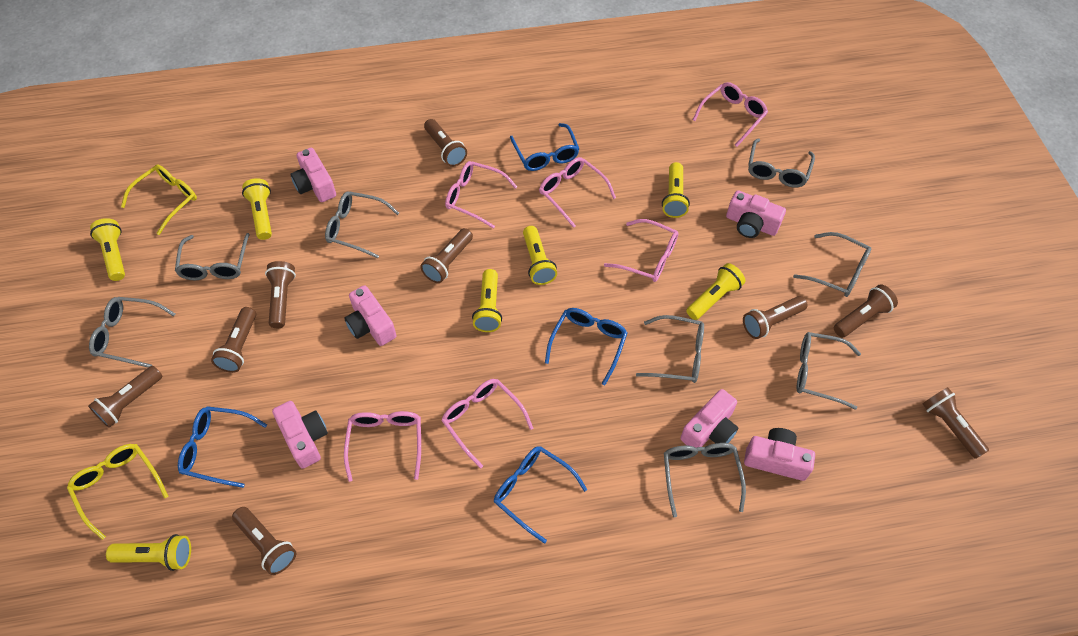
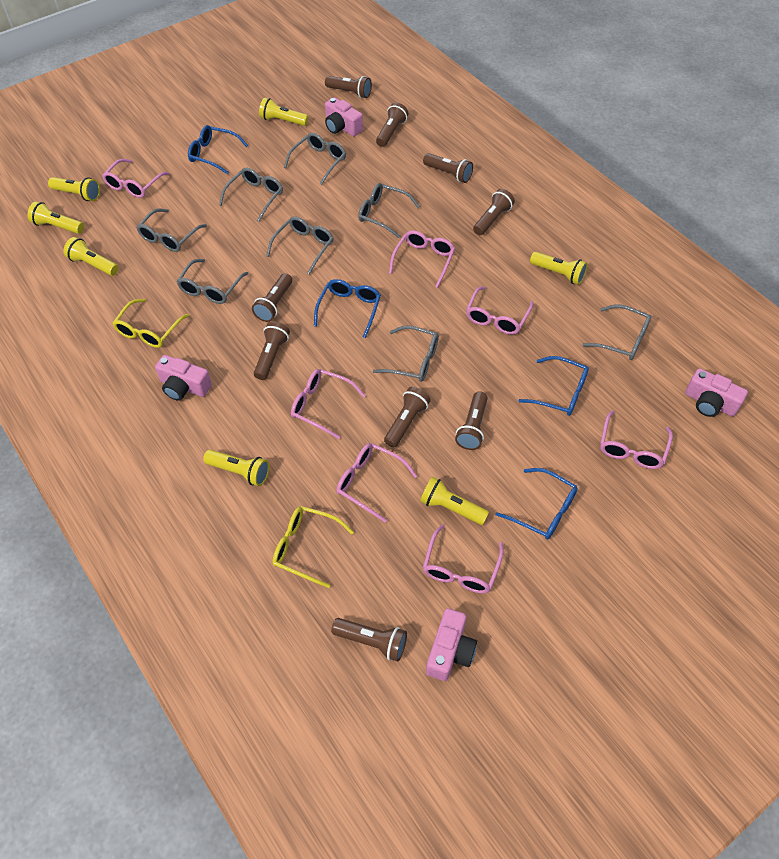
pink camera: 6 -> 4
pink glasses: 6 -> 7

